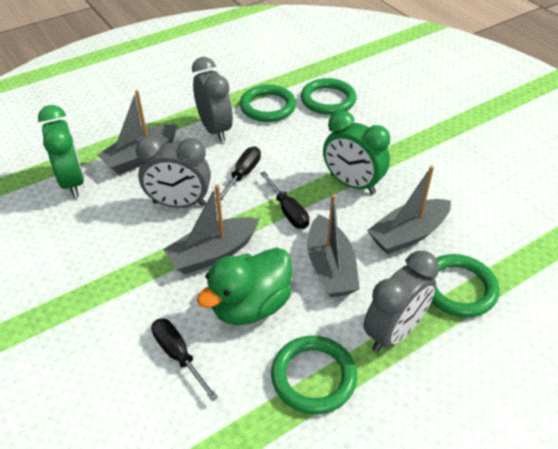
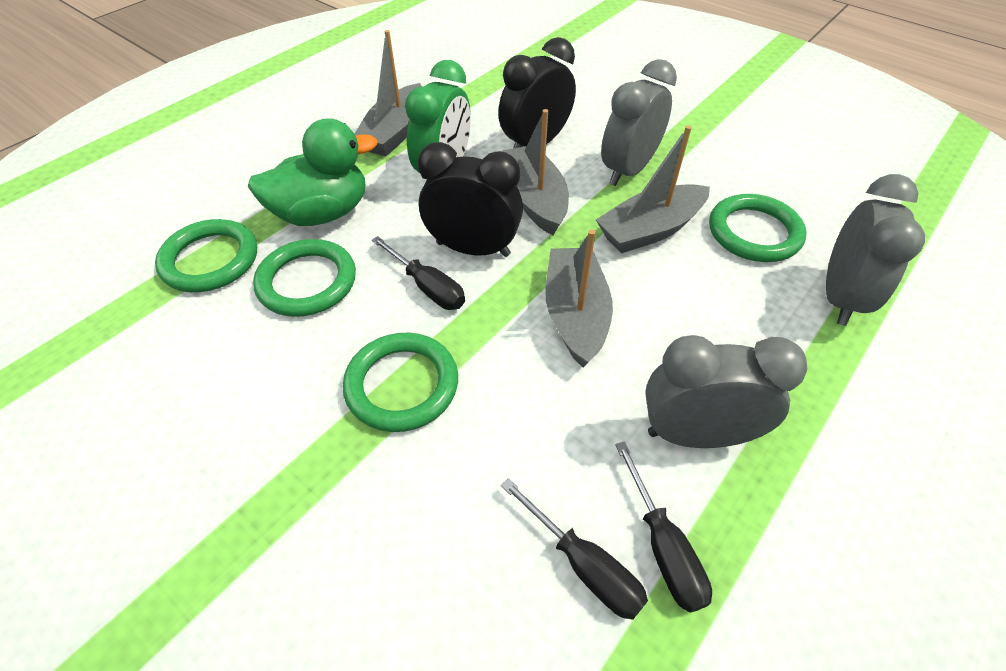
black clock: 0 -> 2
green clock: 2 -> 1

